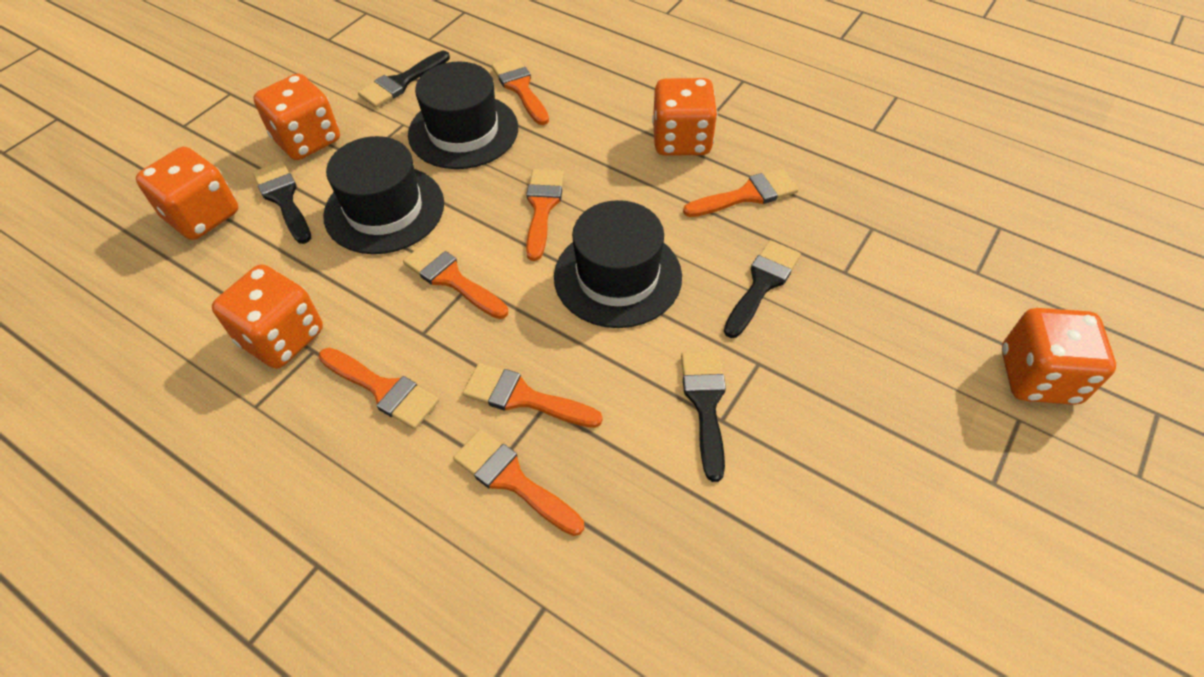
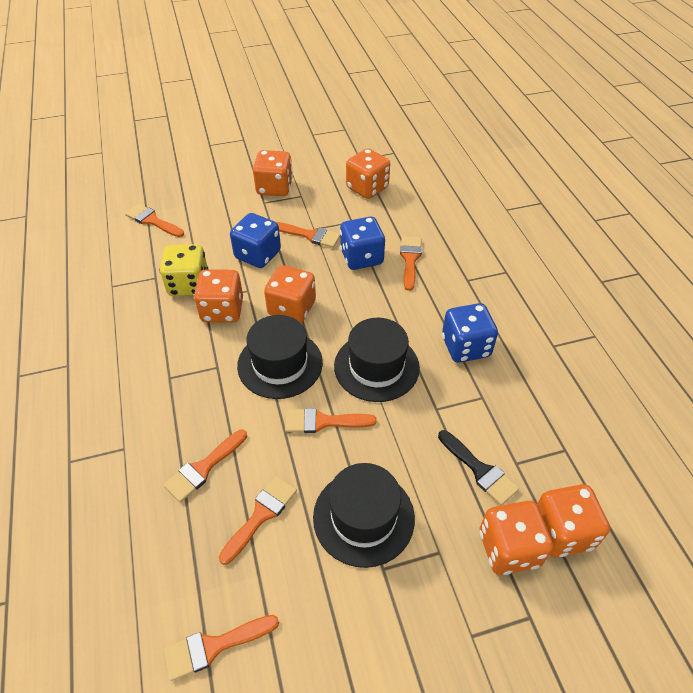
black brush: 4 -> 1
blue dice: 0 -> 3
orange dice: 5 -> 6
yellow dice: 0 -> 1

